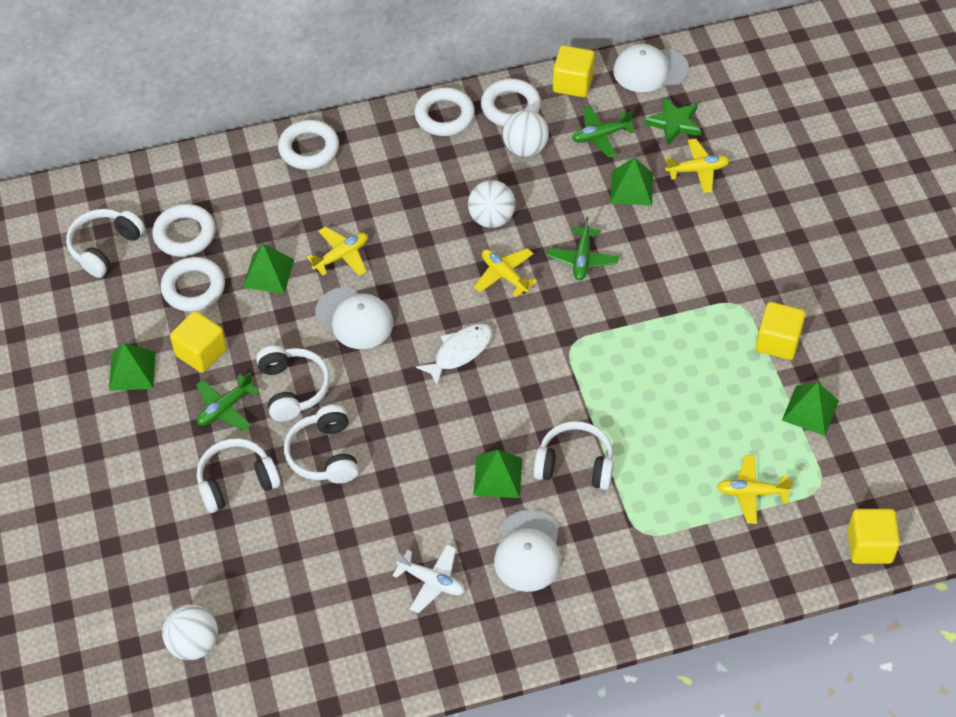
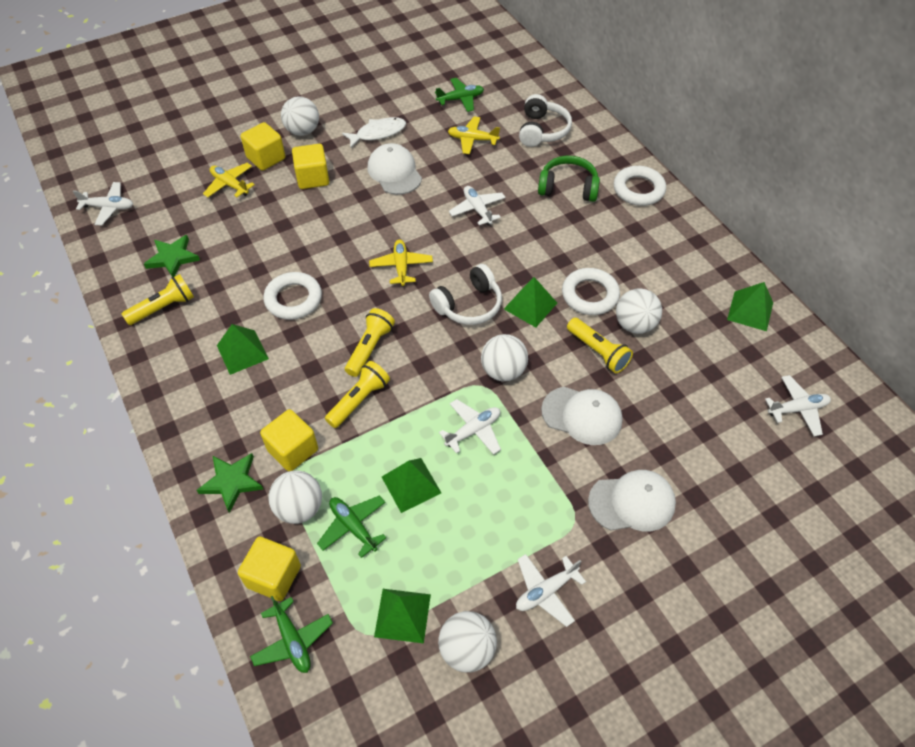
green headphones: 0 -> 1
green star: 1 -> 2
white ball: 3 -> 5
white headphones: 5 -> 2
white plane: 1 -> 5
white ring: 5 -> 3
yellow flashlight: 0 -> 4
yellow plane: 4 -> 3

